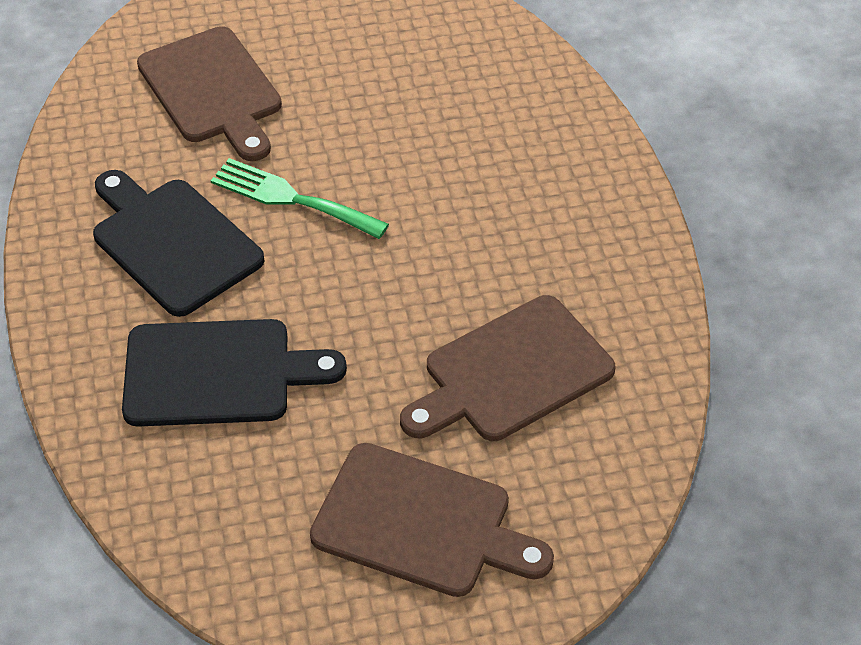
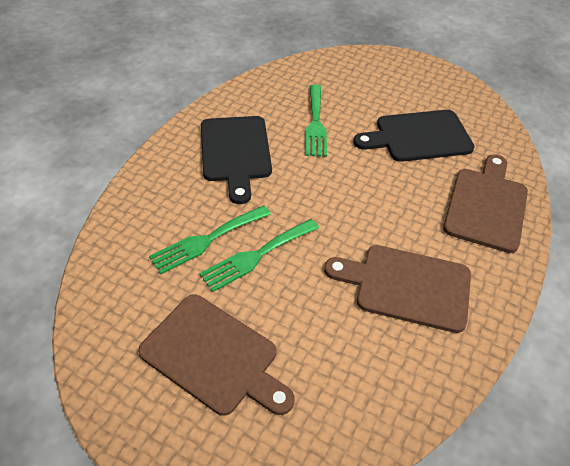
green fork: 1 -> 3

